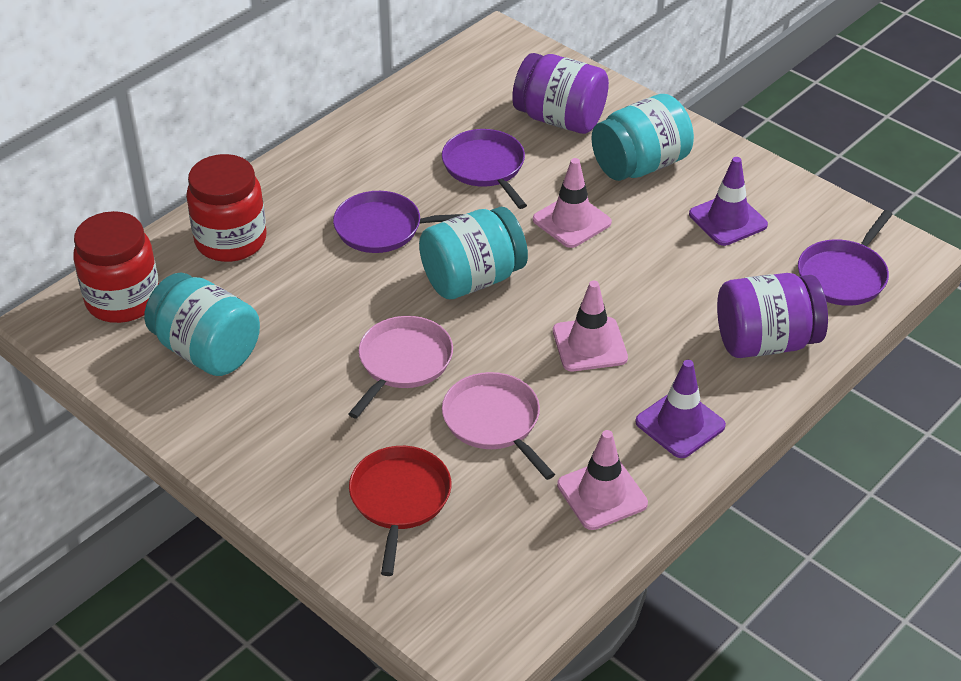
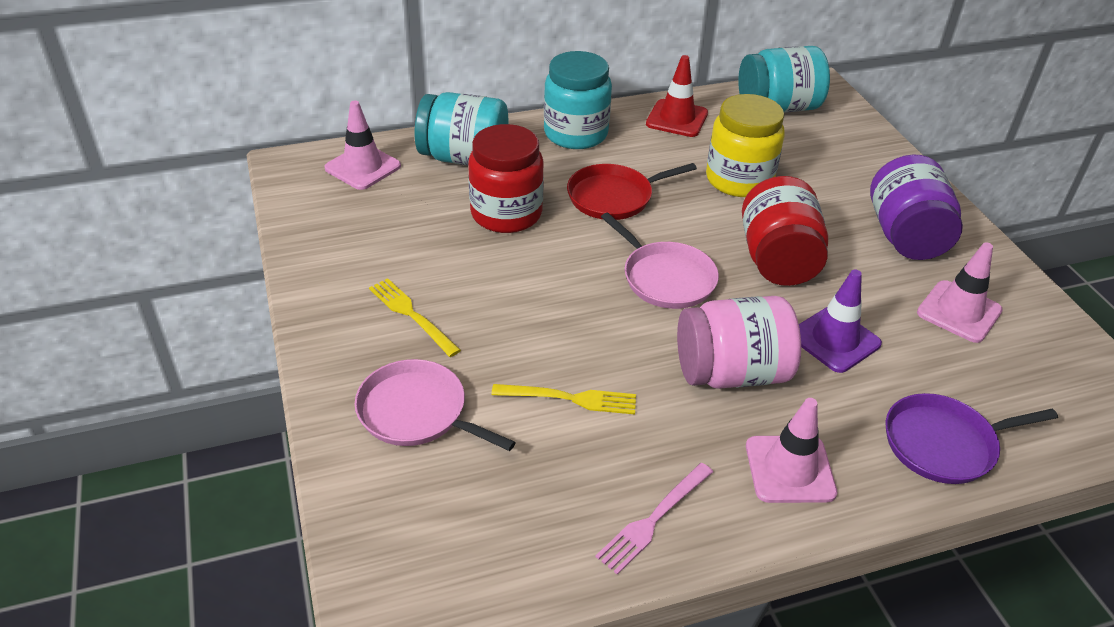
pink fork: 0 -> 1
pink jar: 0 -> 1
purple jar: 2 -> 1
purple pan: 3 -> 1
purple traffic cone: 2 -> 1
red traffic cone: 0 -> 1
yellow fork: 0 -> 2
yellow jar: 0 -> 1

